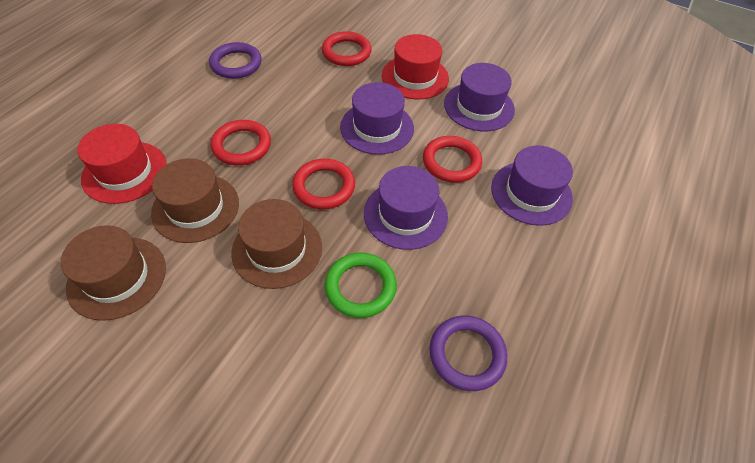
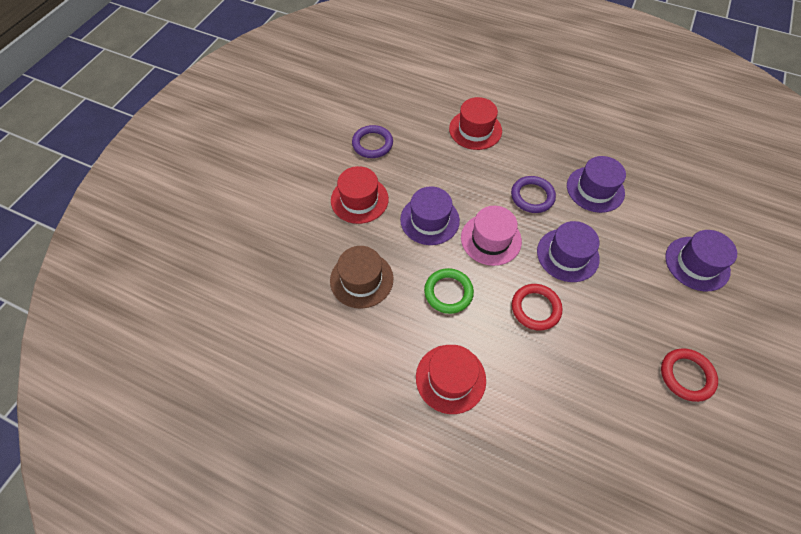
brown hat: 3 -> 1
pink hat: 0 -> 1
red hat: 2 -> 3
red ring: 4 -> 2

